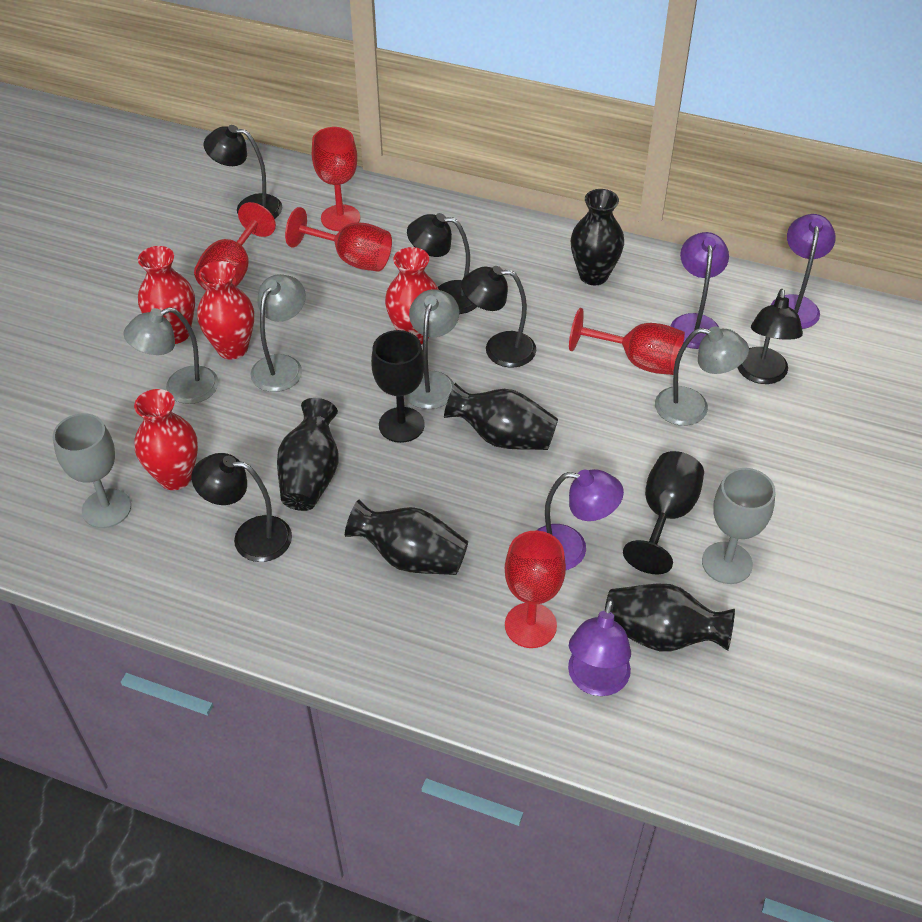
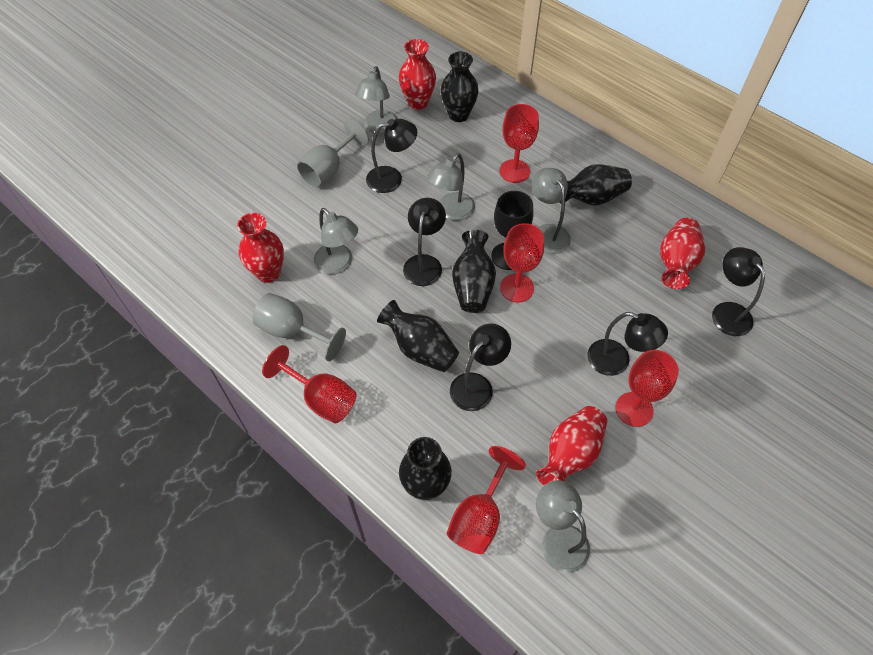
black goblet: 2 -> 1
grey lamp: 4 -> 5
purple lamp: 4 -> 0

